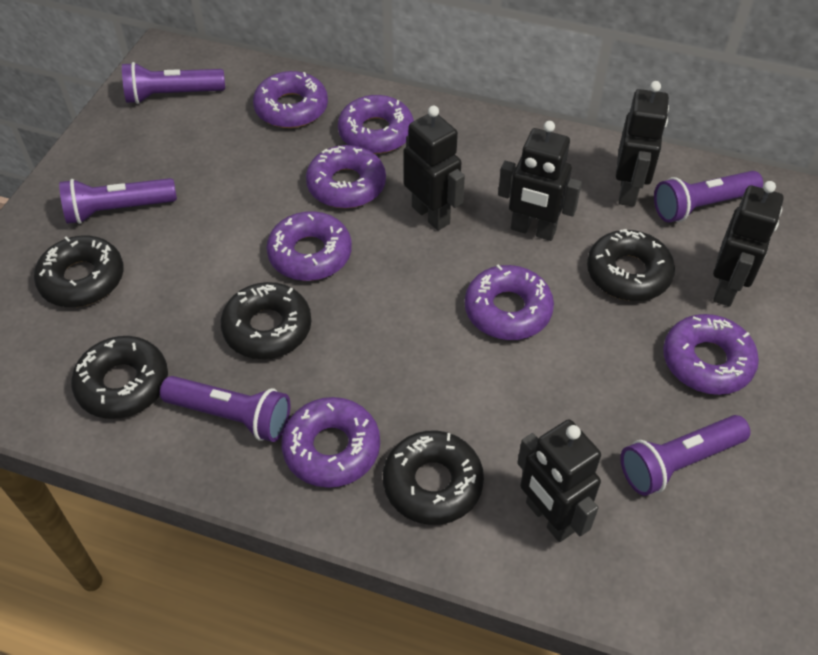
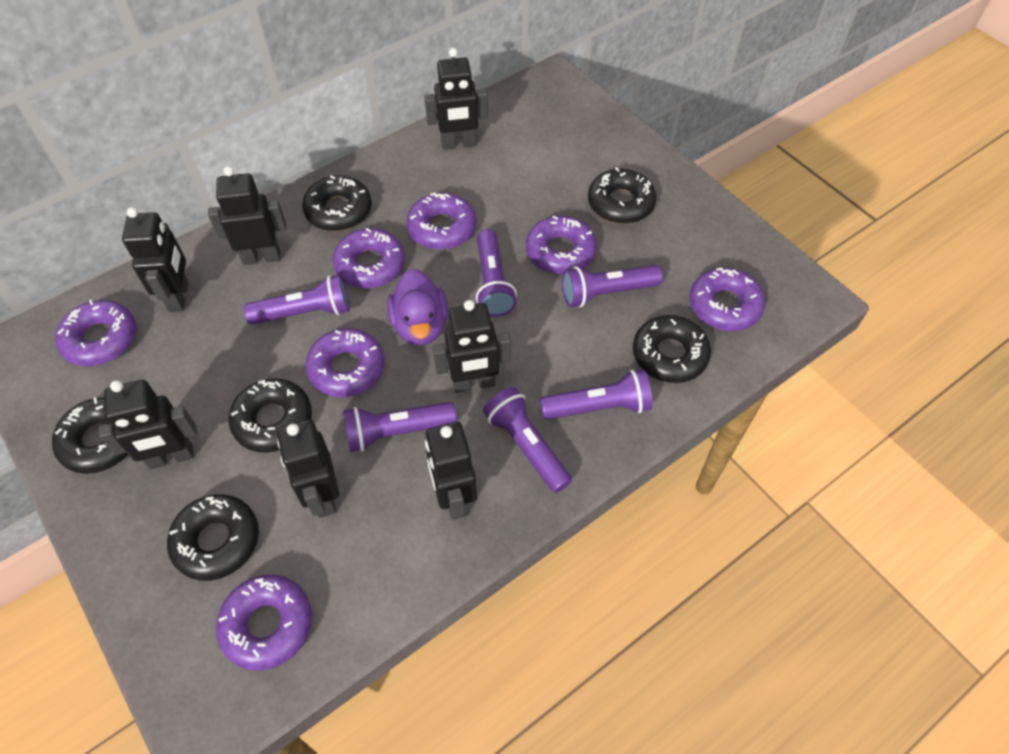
black donut: 5 -> 6
black robot: 5 -> 7
purple duck: 0 -> 1
purple flashlight: 5 -> 6

